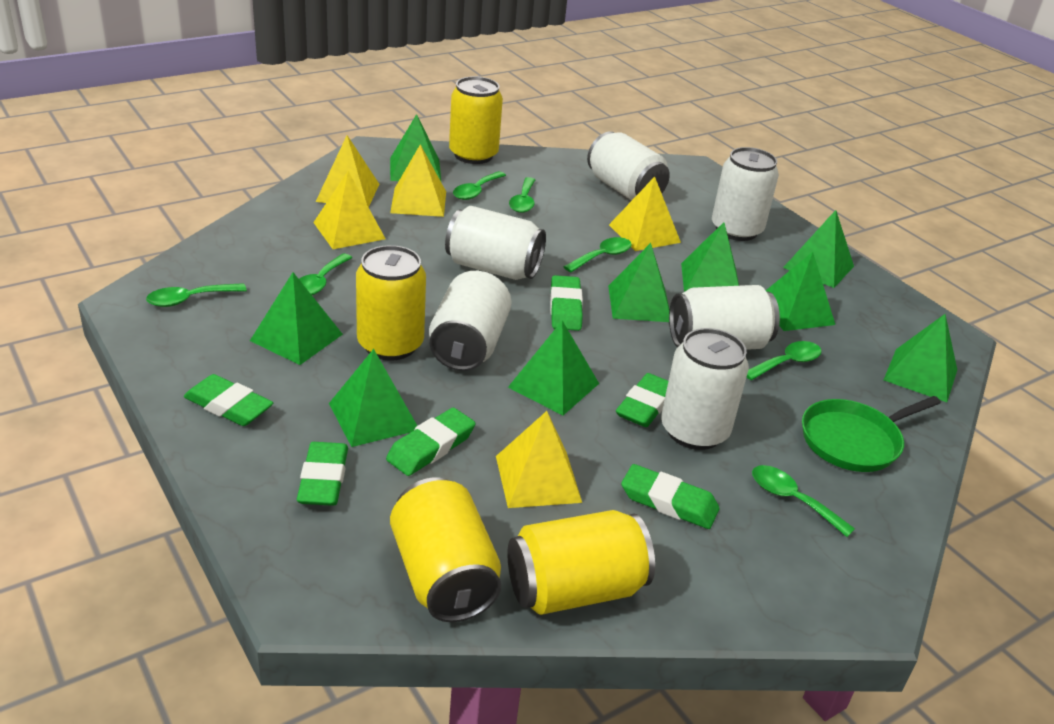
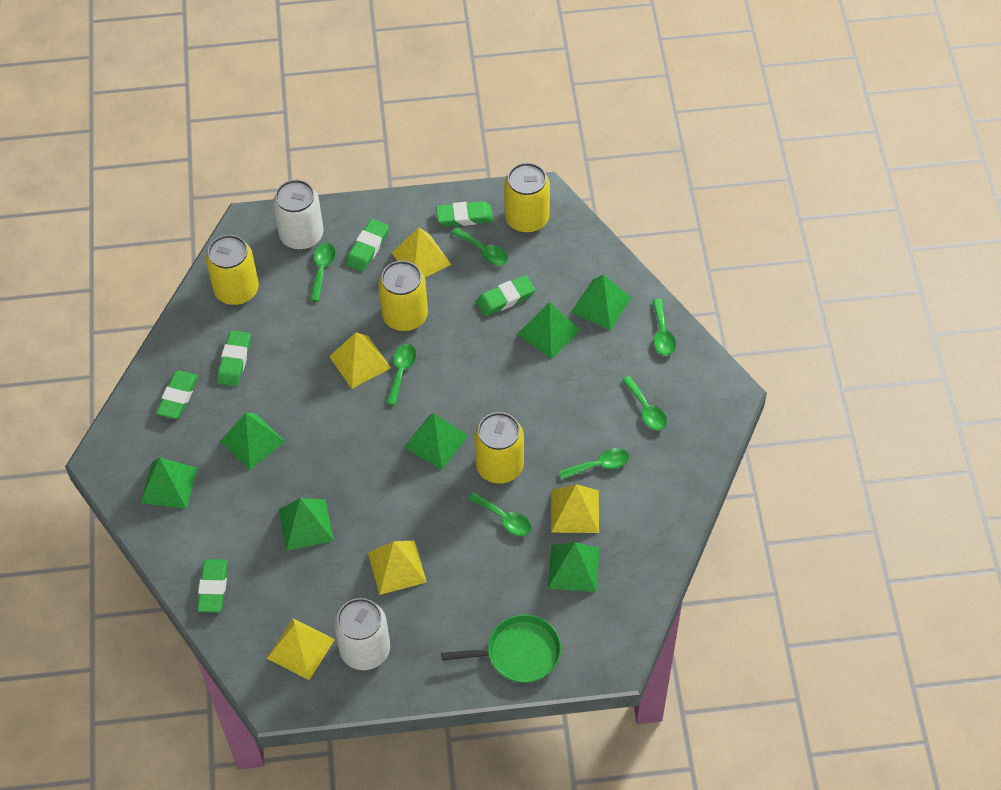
green pyramid: 9 -> 7
white can: 6 -> 2

